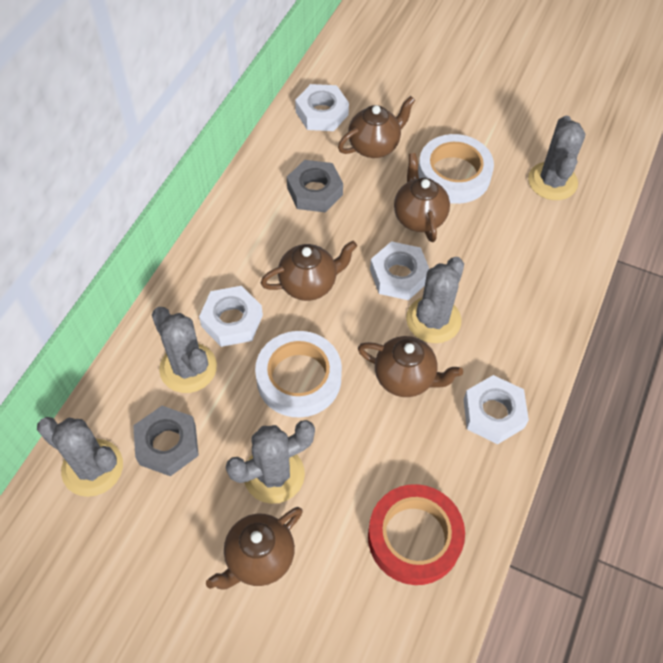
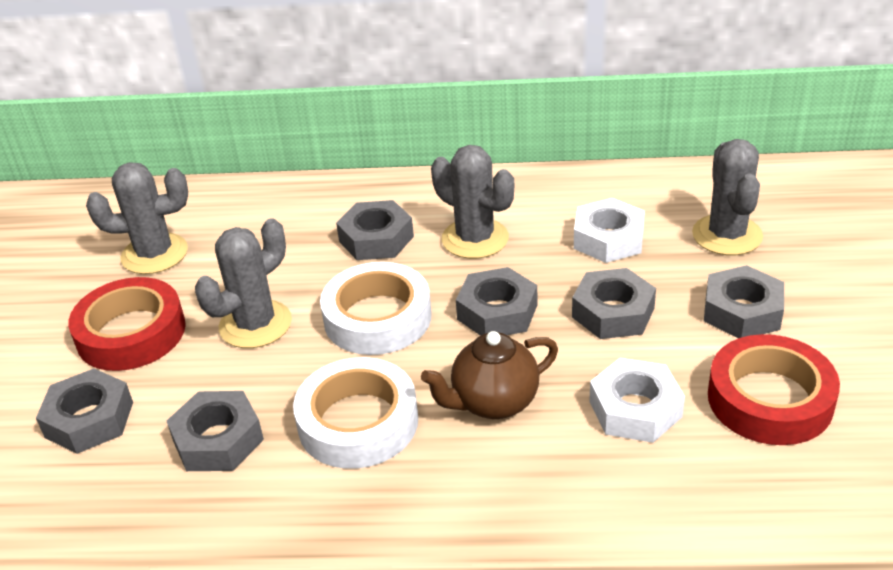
brown teapot: 5 -> 1
grey cactus: 5 -> 4
grey nut: 2 -> 6
red tape: 1 -> 2
white nut: 4 -> 2

